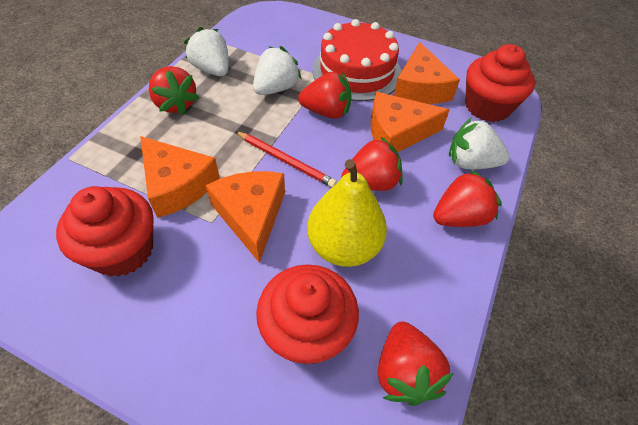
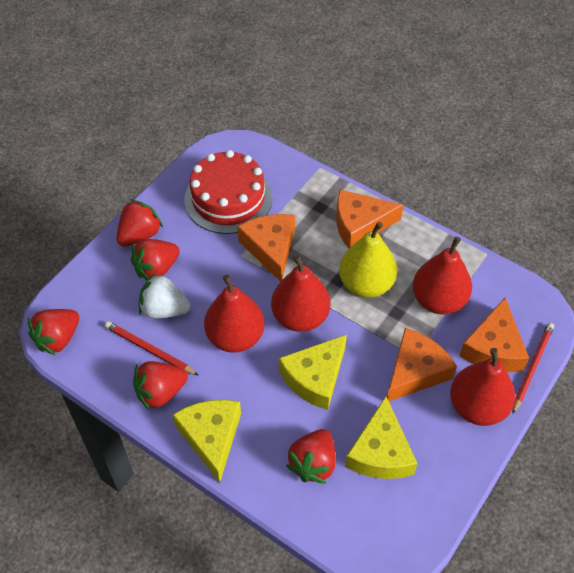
red cupcake: 3 -> 0
red pear: 0 -> 4
red pencil: 1 -> 2
white strawberry: 3 -> 1
yellow cheese: 0 -> 3

